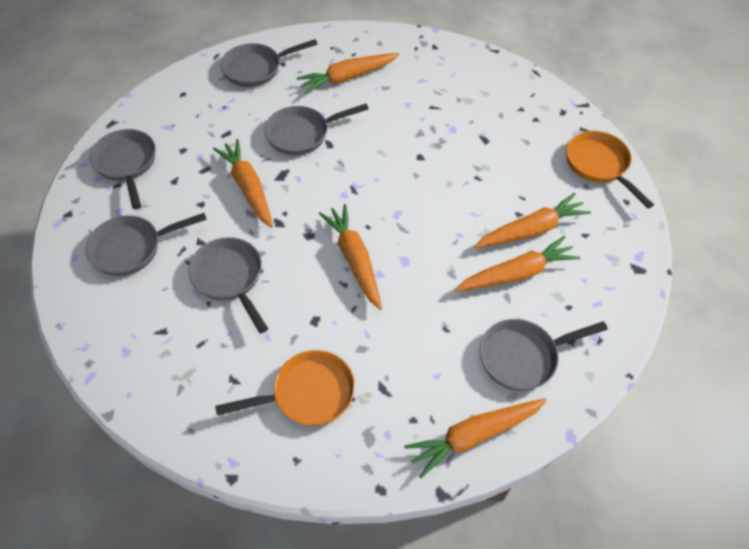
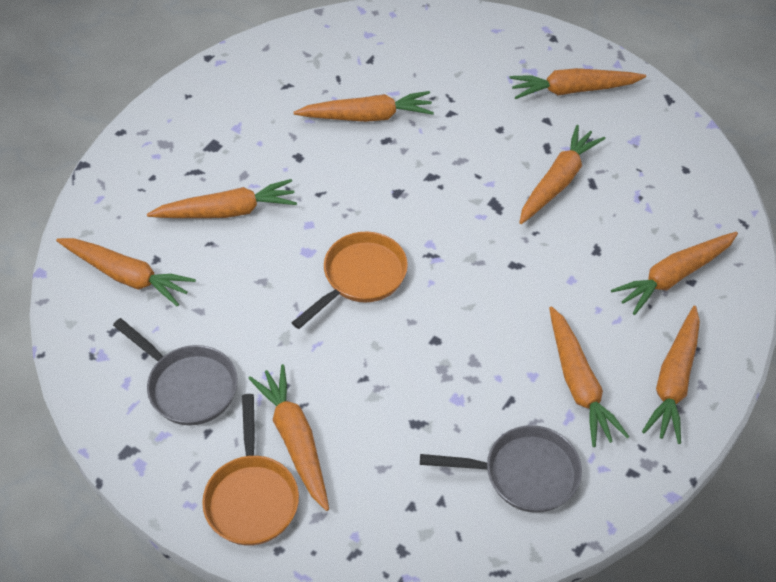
grey pan: 6 -> 2
orange carrot: 6 -> 9

